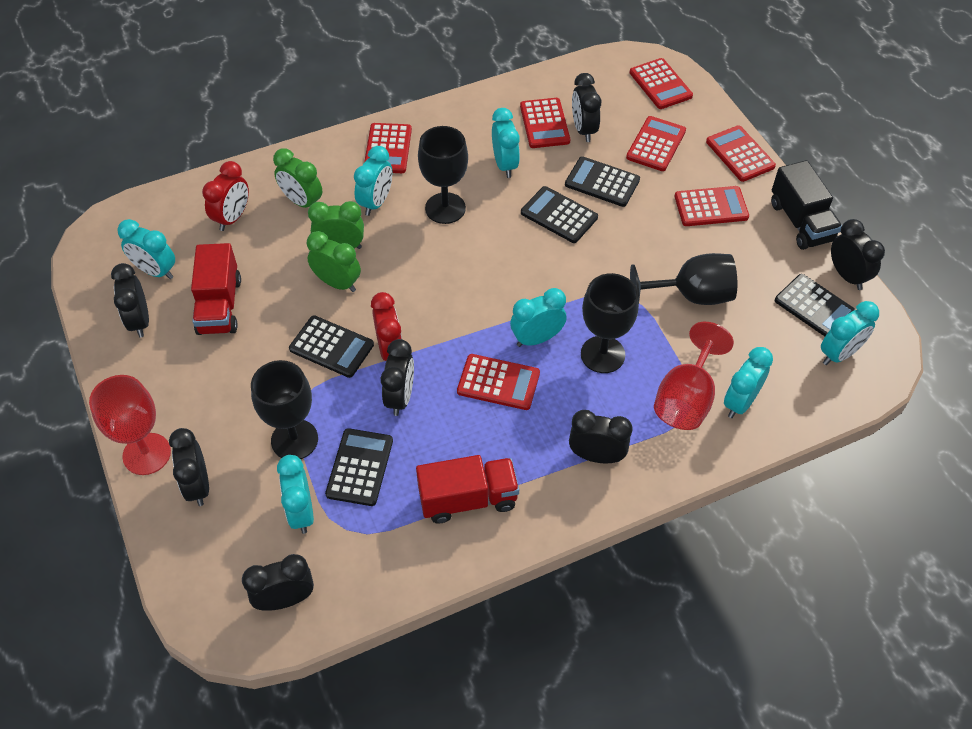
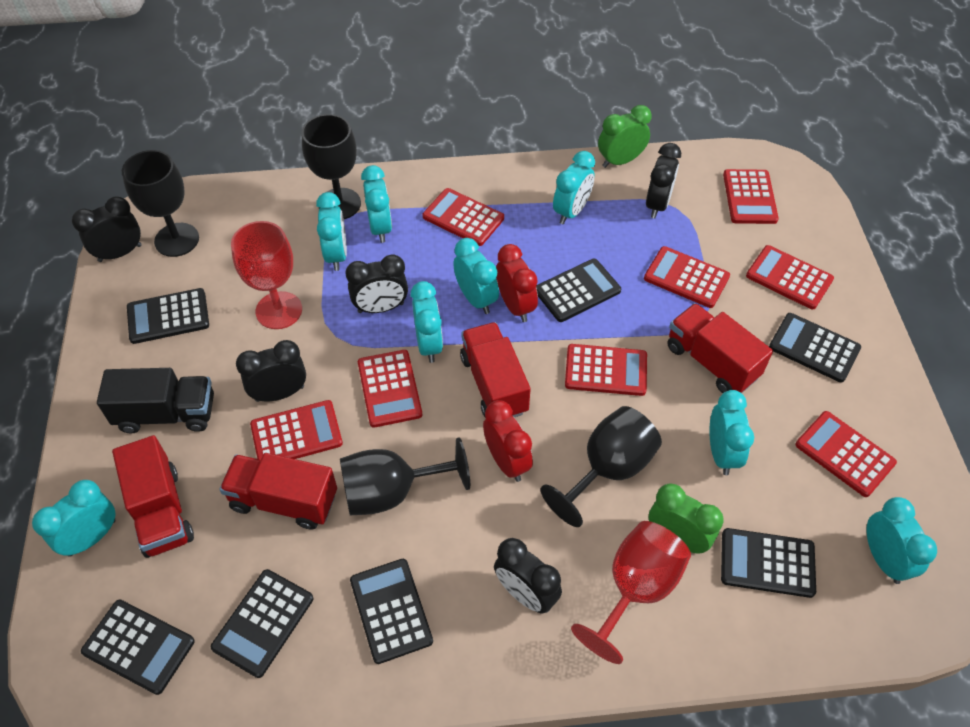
black calculator: 5 -> 7
black clock: 7 -> 5
green clock: 3 -> 2
red calculator: 7 -> 8
red truck: 2 -> 4
turquoise clock: 7 -> 8

